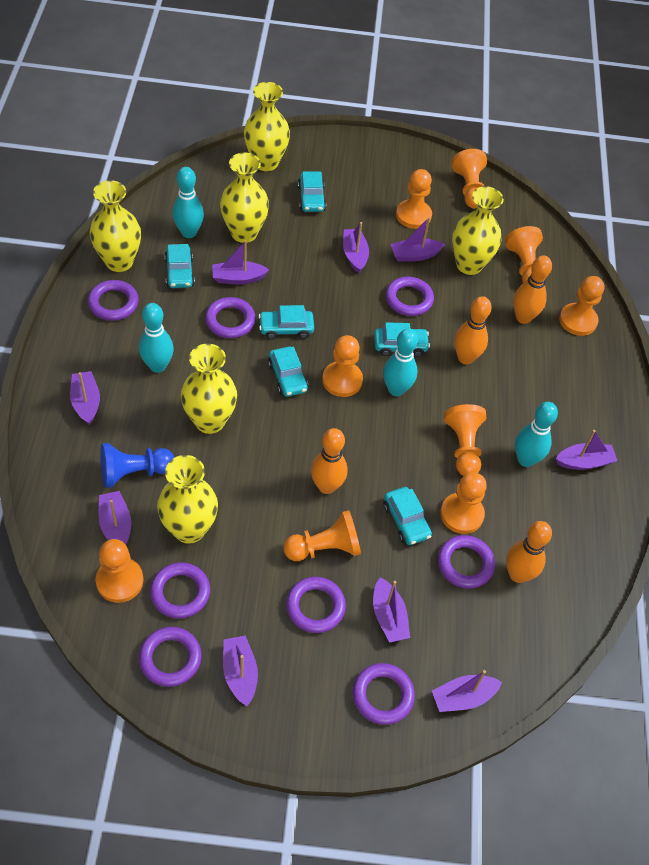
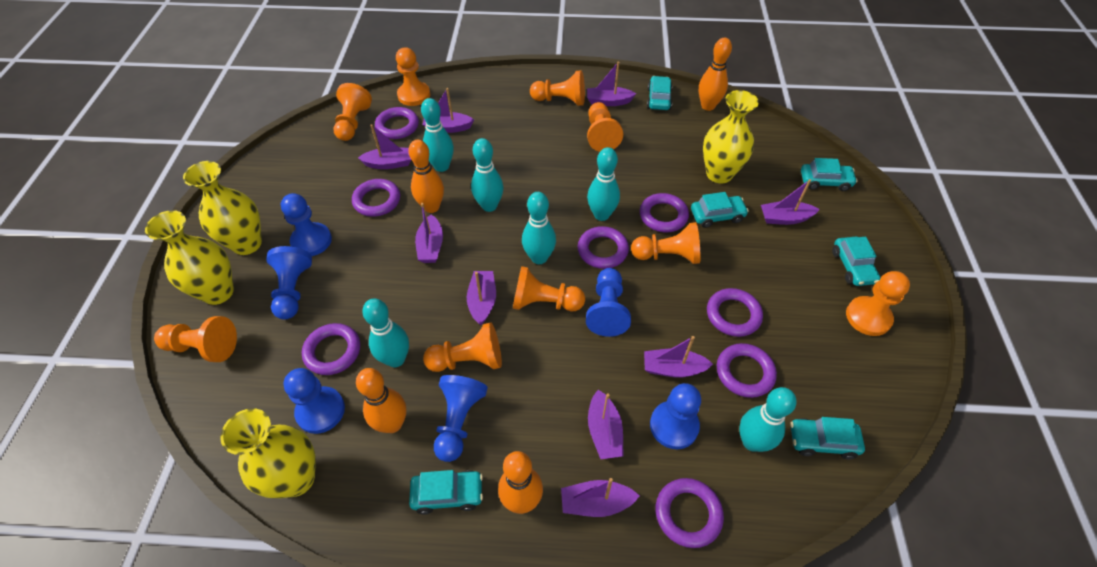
blue pawn: 1 -> 6
turquoise bowling pin: 4 -> 6
yellow vase: 6 -> 4

